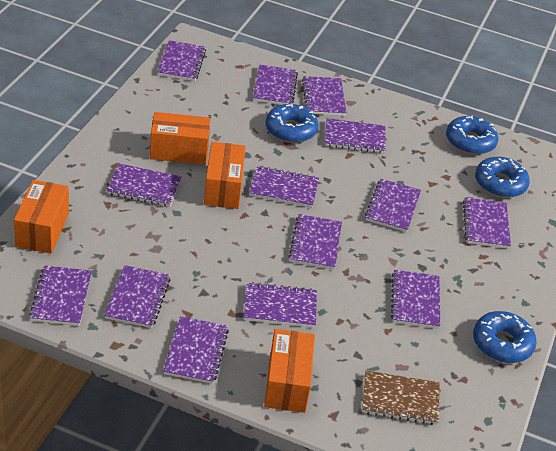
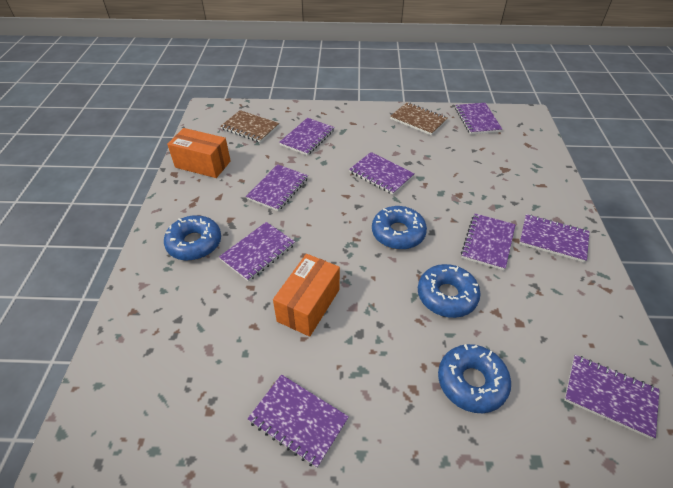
brown notebook: 1 -> 2
orange box: 4 -> 2
purple notebook: 14 -> 9

